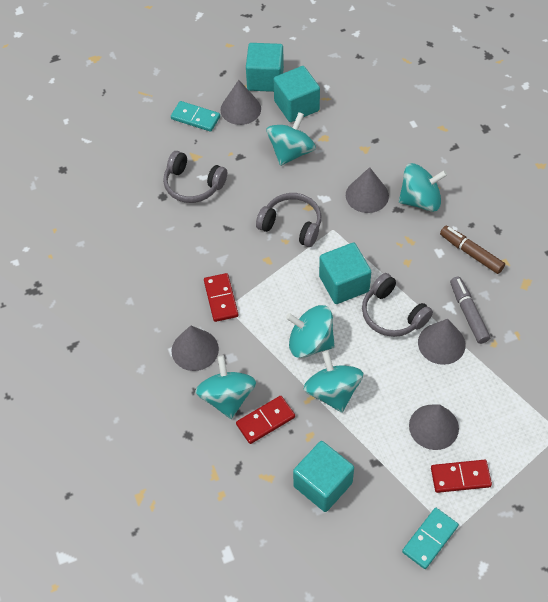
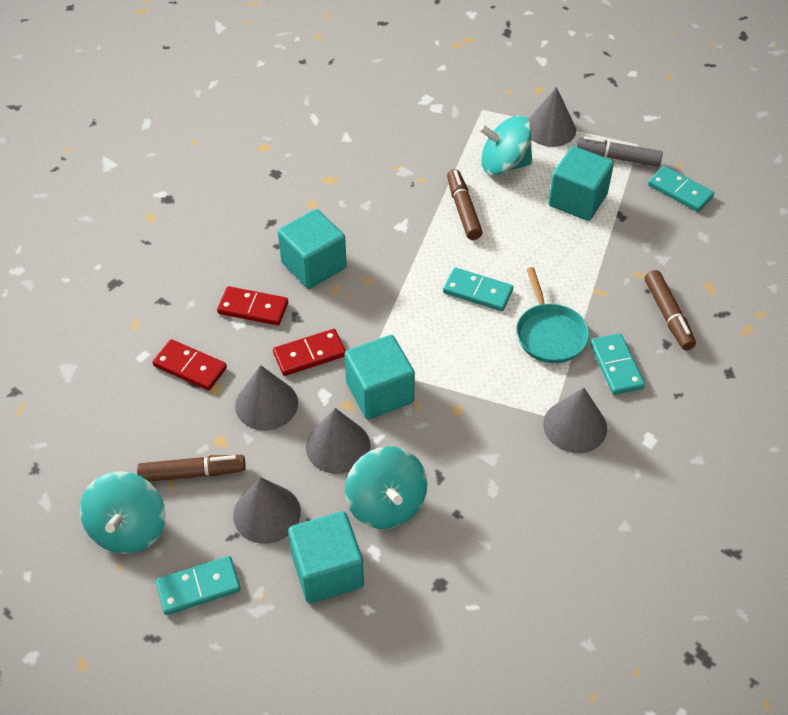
brown marker: 1 -> 3
grey headphones: 3 -> 0
turquoise domino: 2 -> 4
turquoise pan: 0 -> 1
turquoise spinning top: 5 -> 3

